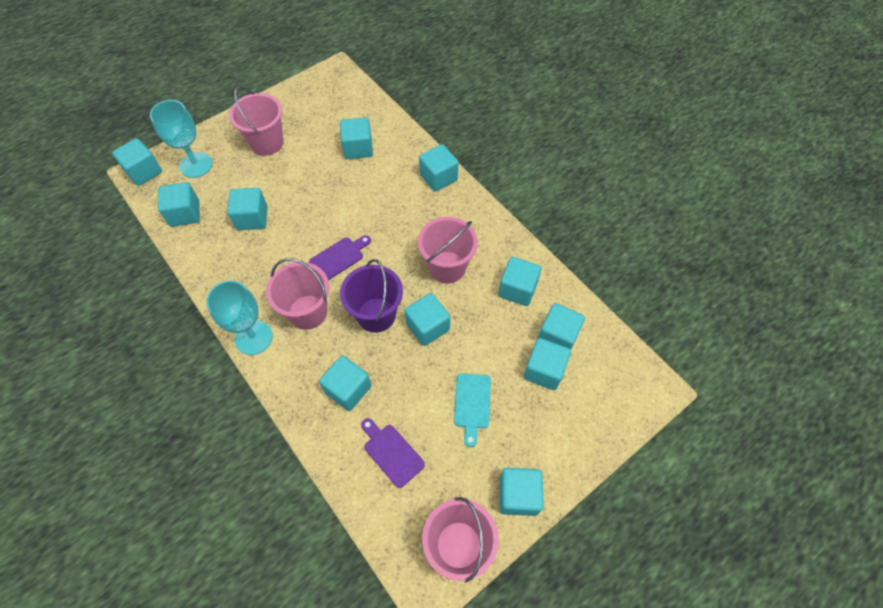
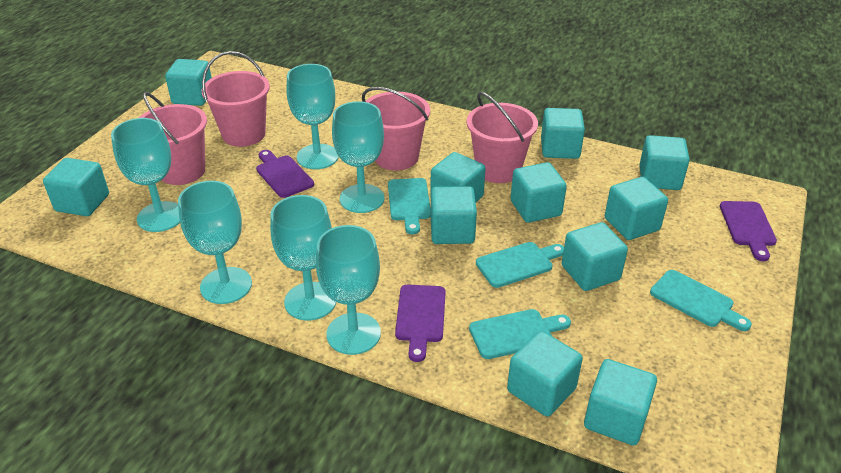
purple bucket: 1 -> 0
purple cutting board: 2 -> 3
turquoise cutting board: 1 -> 4
turquoise goblet: 2 -> 6

